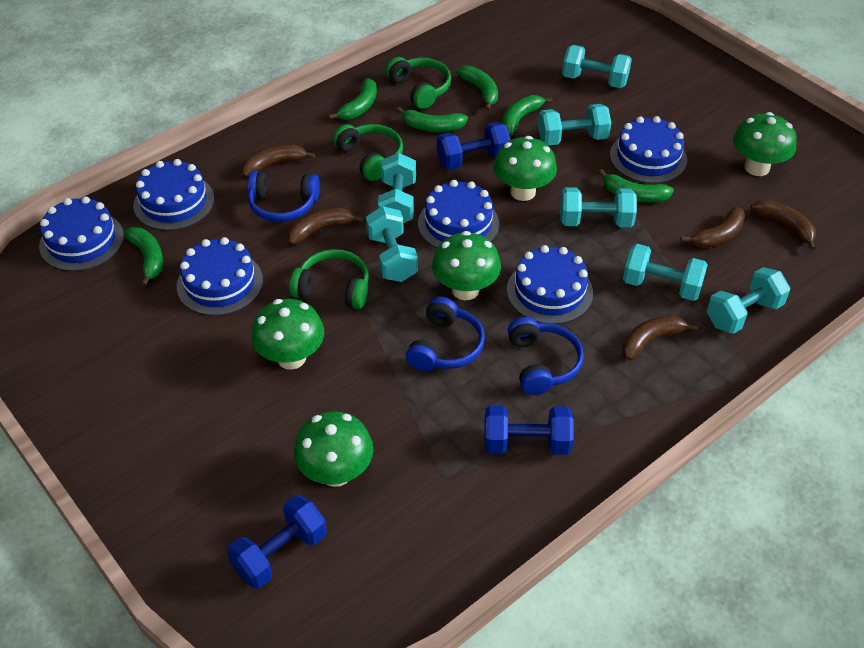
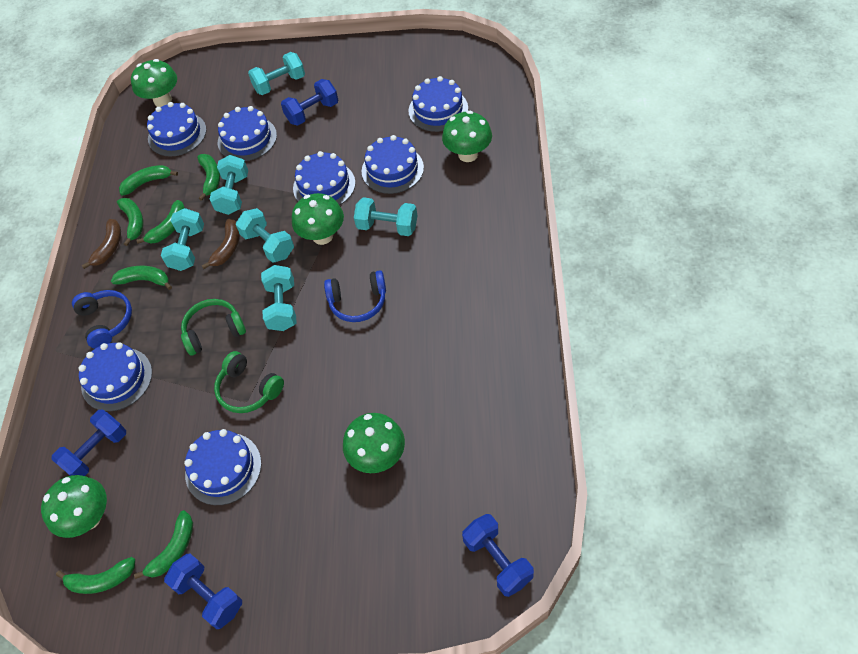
blue cake: 6 -> 7
blue dumbbell: 3 -> 4
blue headphones: 3 -> 2
brown banana: 5 -> 2
green banana: 6 -> 7
green headphones: 3 -> 2
turquoise dumbbell: 7 -> 6

